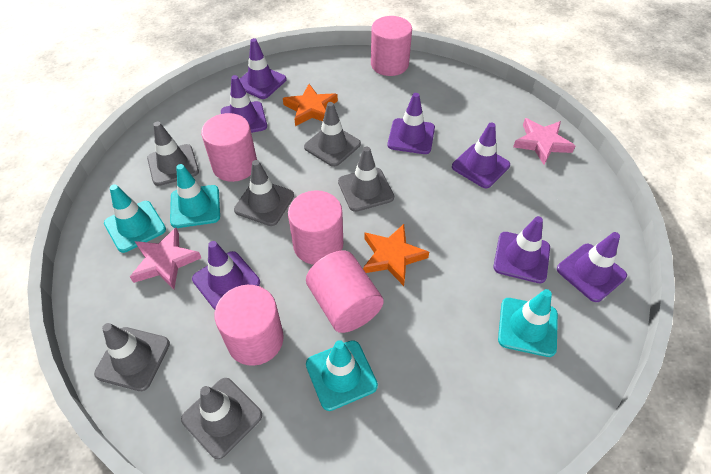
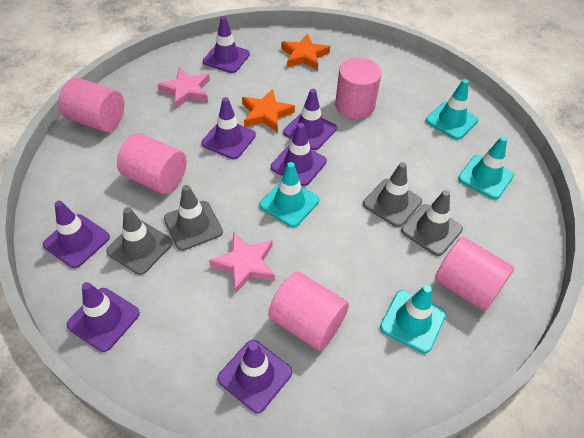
grey traffic cone: 6 -> 4

